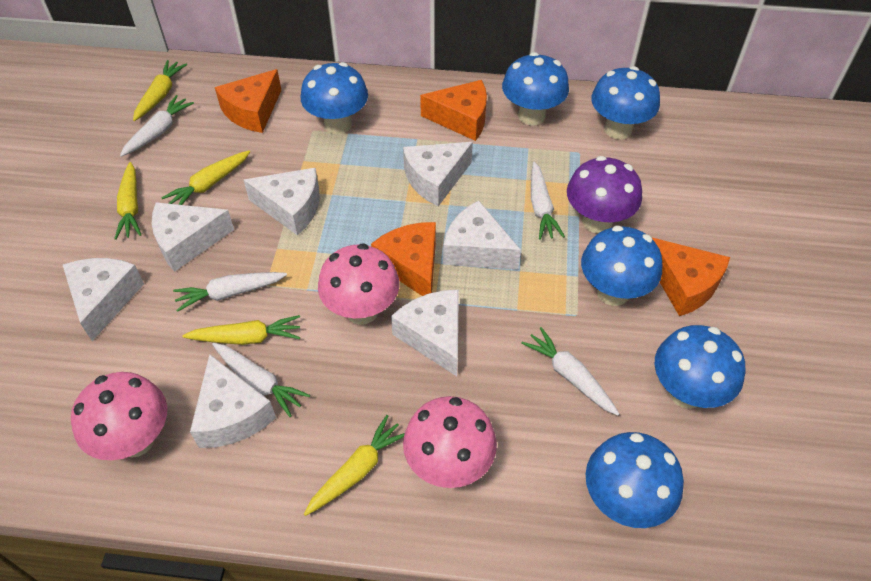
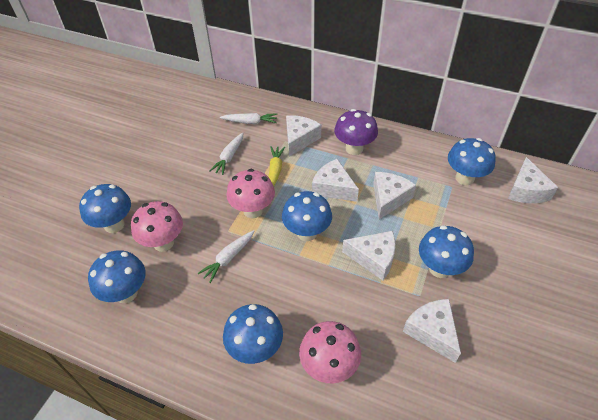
orange cheese: 4 -> 0
white carrot: 5 -> 3
white cheese: 7 -> 6
yellow carrot: 5 -> 1

